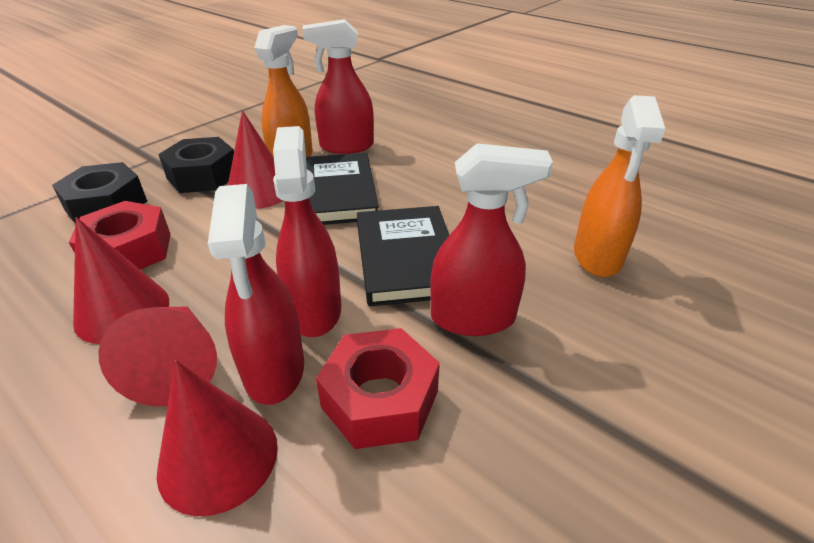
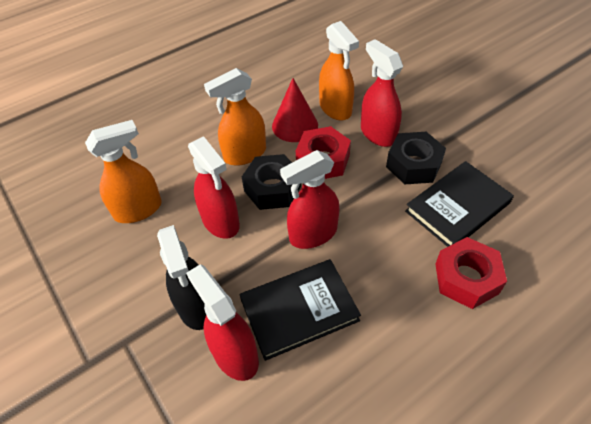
black spray bottle: 0 -> 1
orange spray bottle: 2 -> 3
red cone: 4 -> 1

